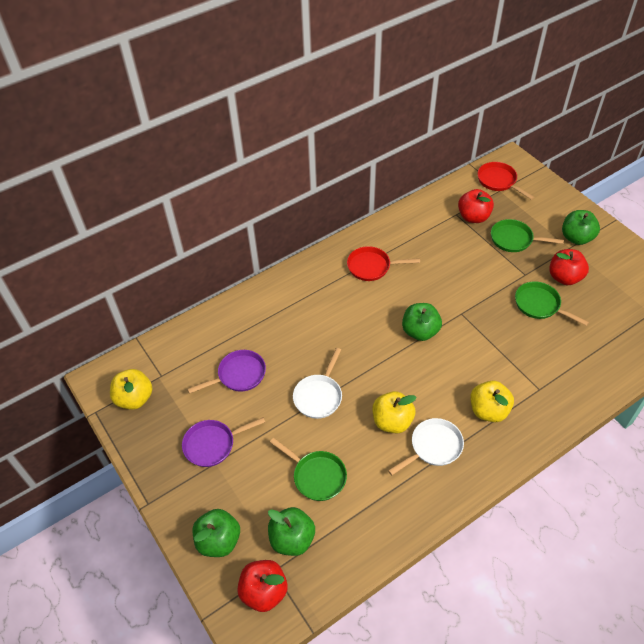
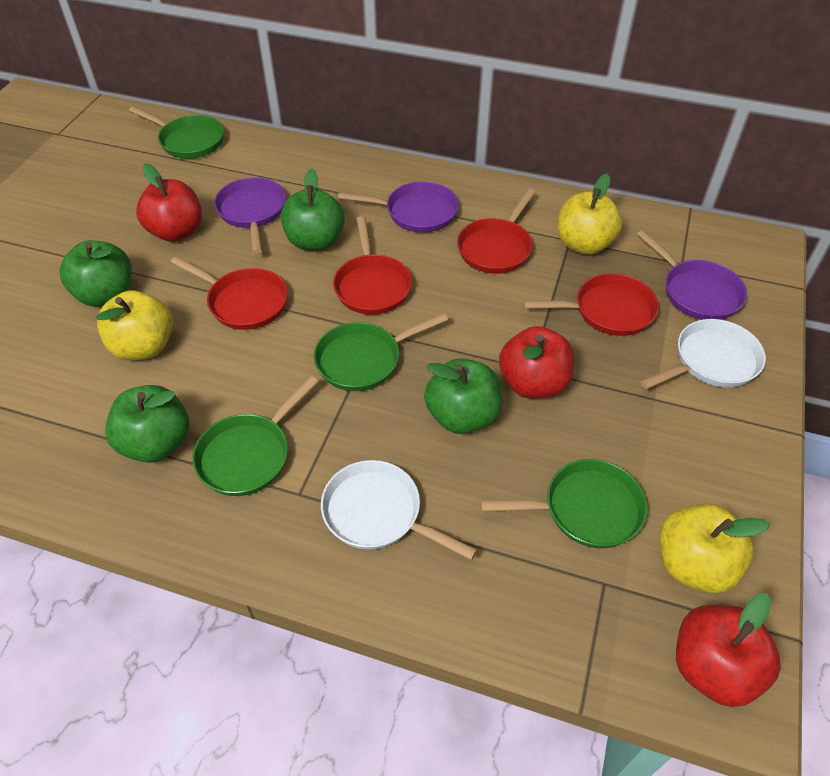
green pan: 3 -> 4
purple pan: 2 -> 3
red pan: 2 -> 4

